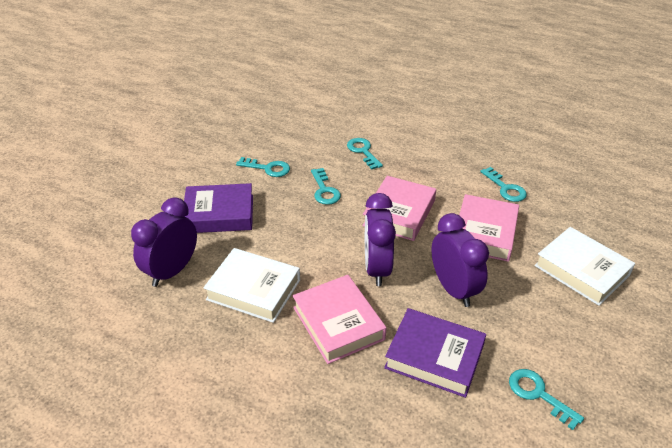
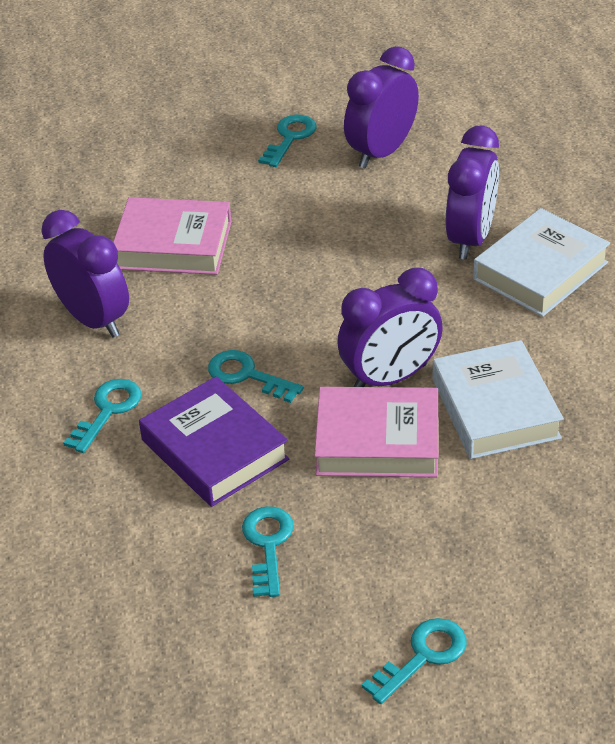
pink book: 3 -> 2
purple book: 2 -> 1
purple clock: 3 -> 4

